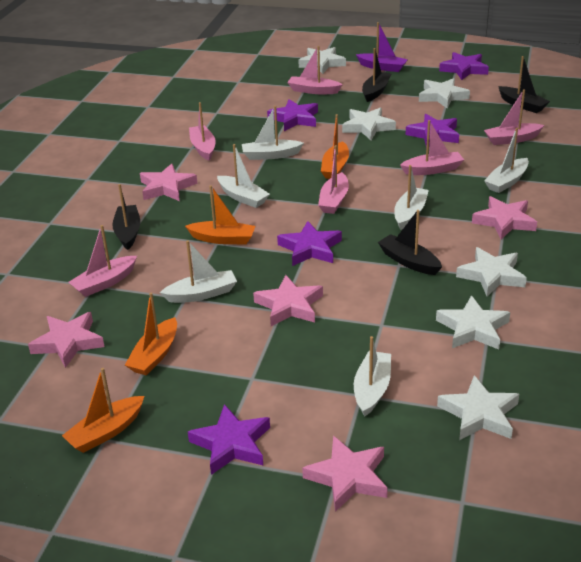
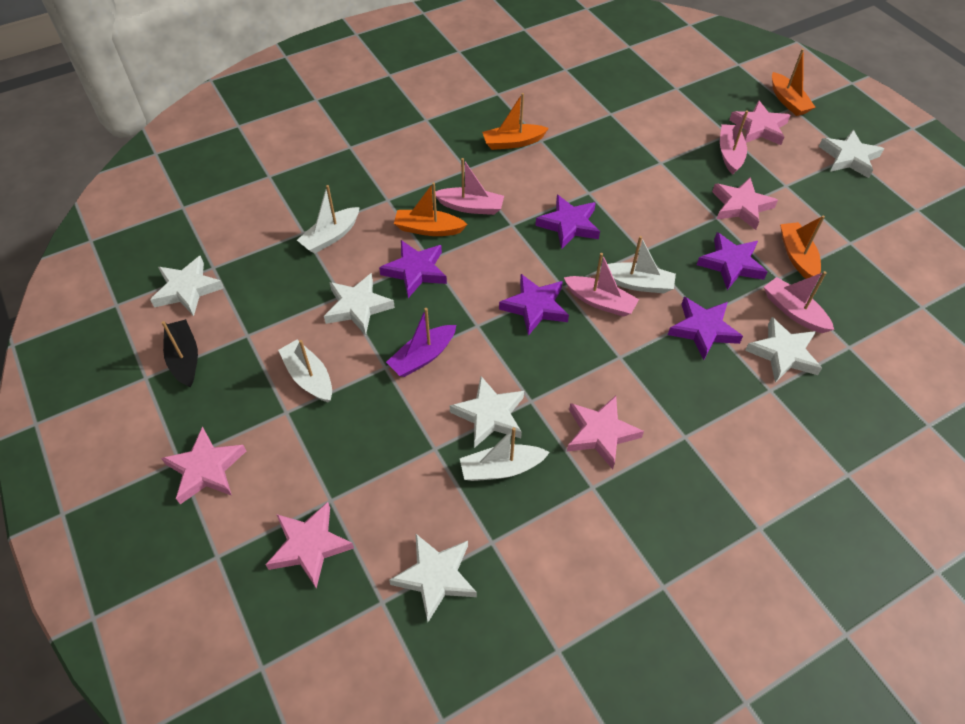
black boat: 4 -> 1
pink boat: 6 -> 4
white boat: 6 -> 4

